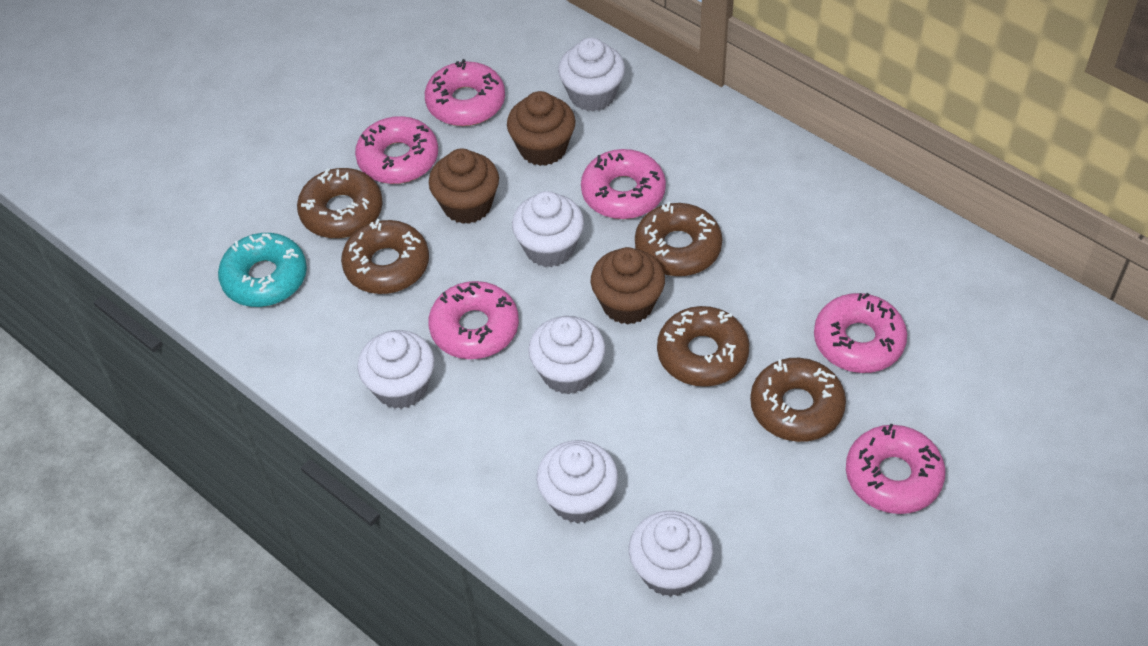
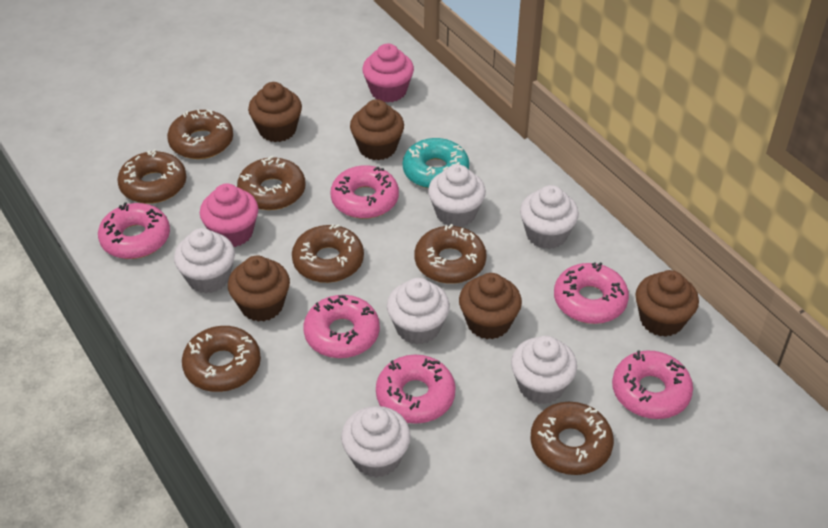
brown cupcake: 3 -> 5
brown donut: 5 -> 7
pink cupcake: 0 -> 2

